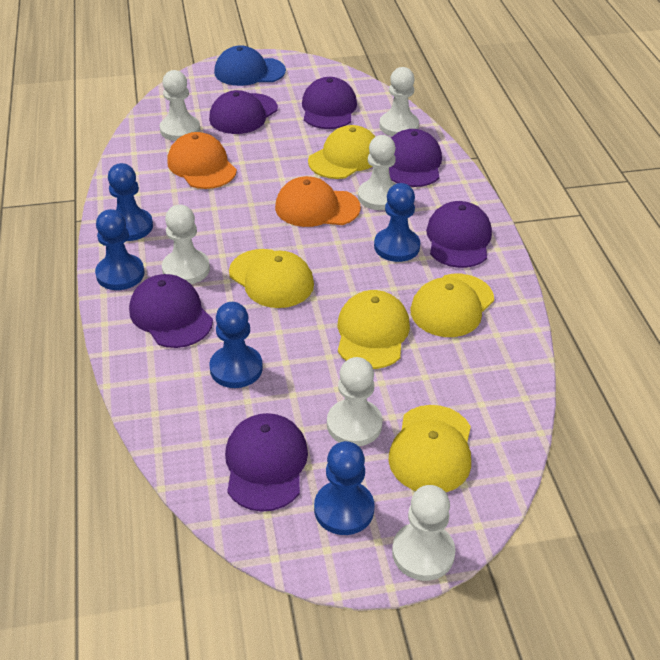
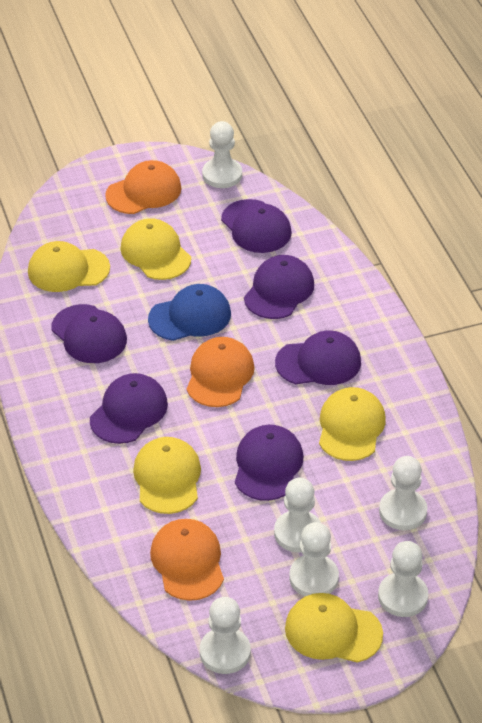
blue pawn: 5 -> 0
orange cap: 2 -> 3

